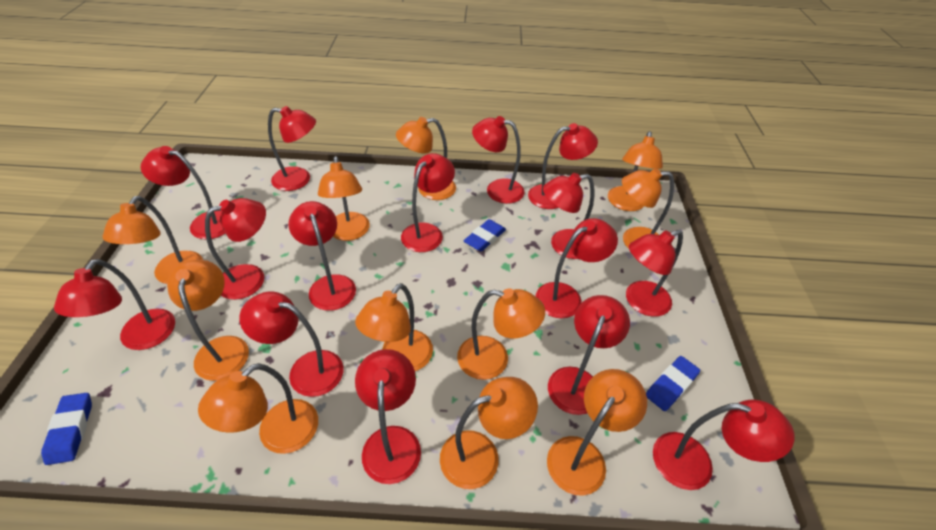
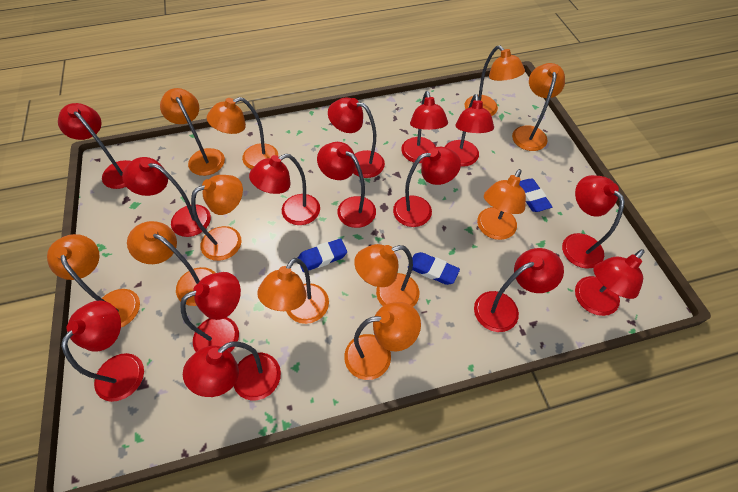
red lamp: 15 -> 14

